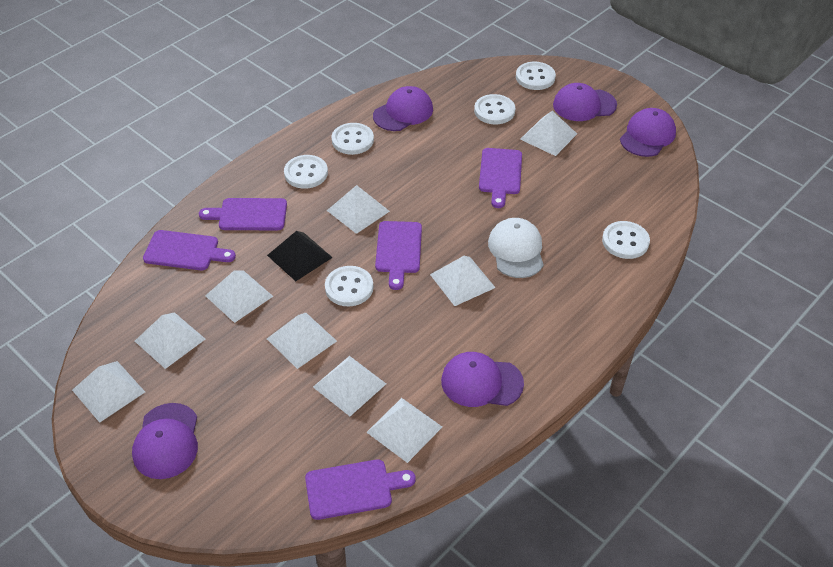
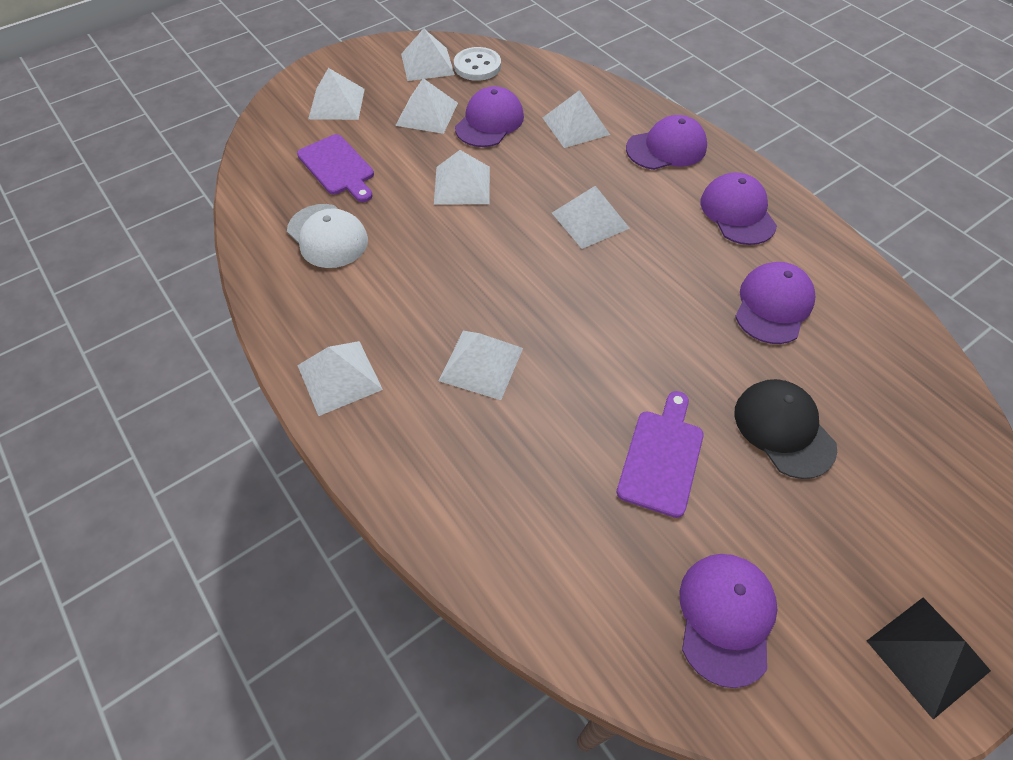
black cap: 0 -> 1
purple cutting board: 5 -> 2
white button: 6 -> 1
white pyramid: 9 -> 8

